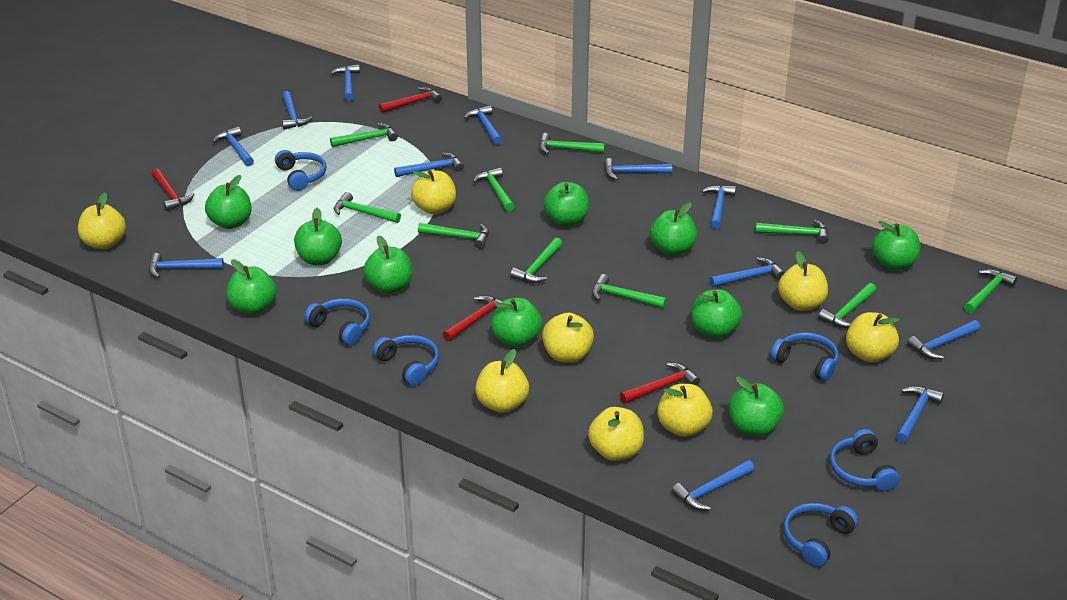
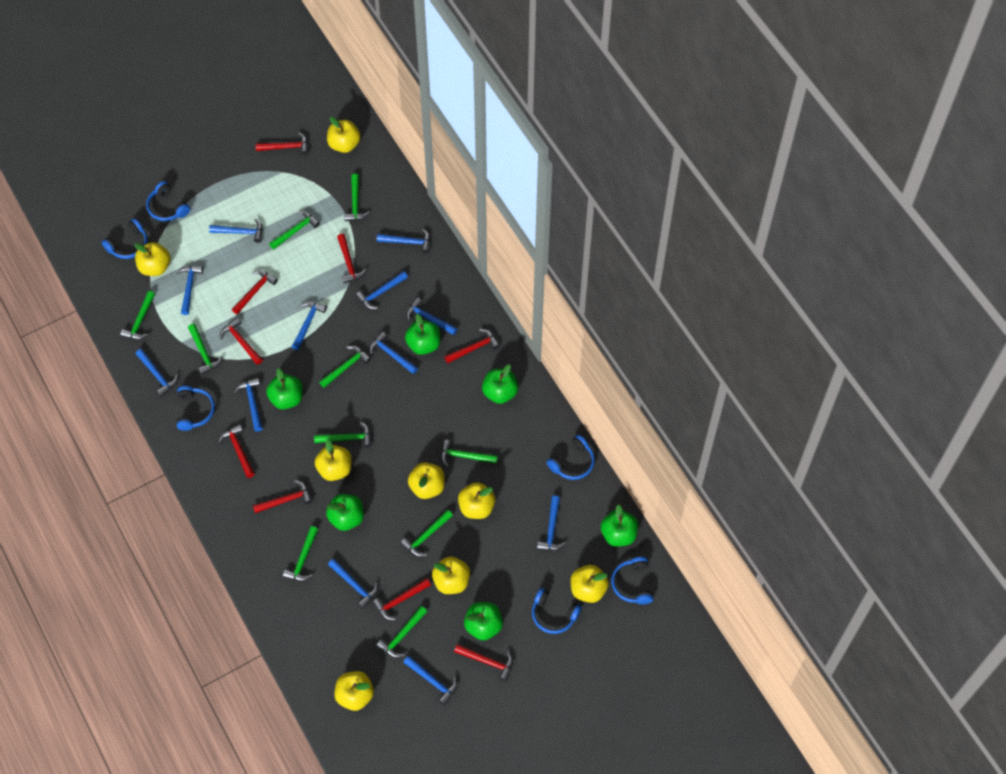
green apple: 10 -> 6
red hammer: 4 -> 9

